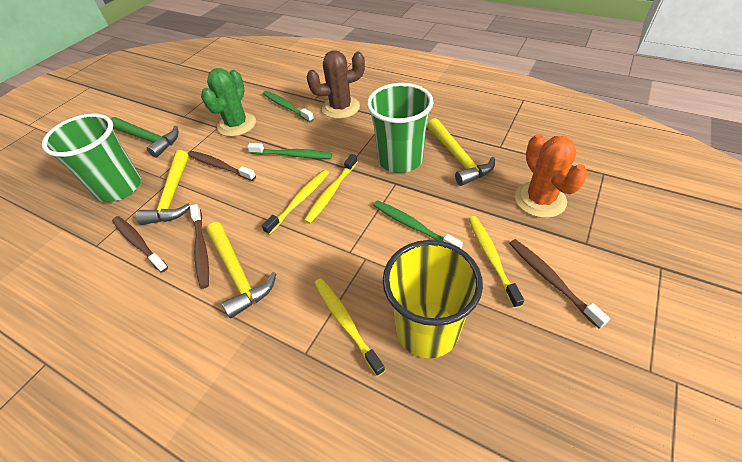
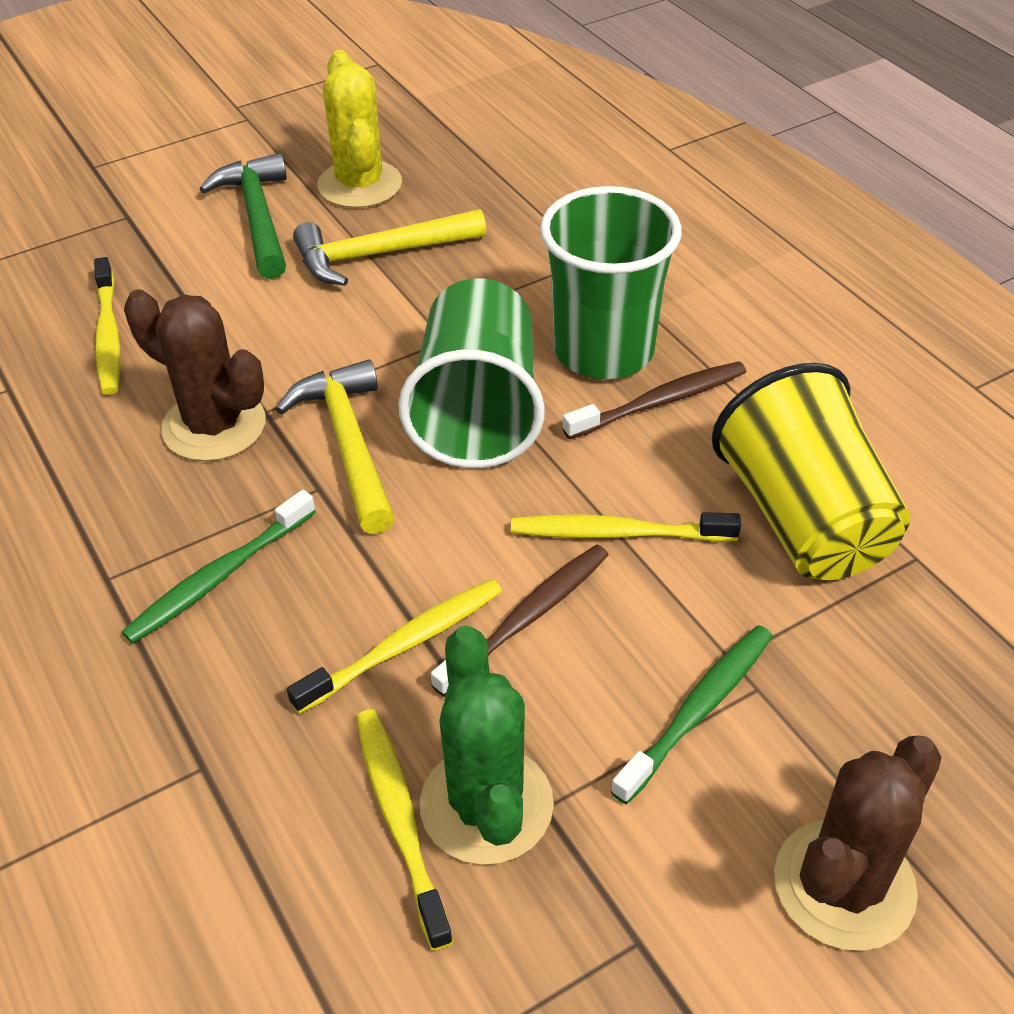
brown cactus: 1 -> 2
brown toothbrush: 4 -> 2
green toothbrush: 3 -> 2
orange cactus: 1 -> 0
yellow cactus: 0 -> 1
yellow hammer: 3 -> 2

